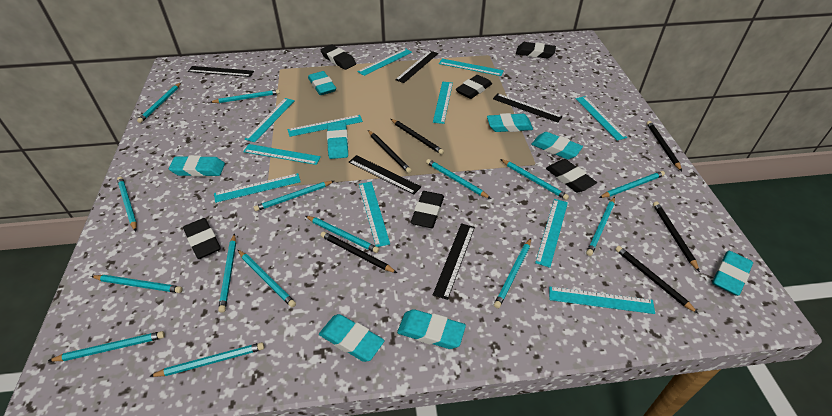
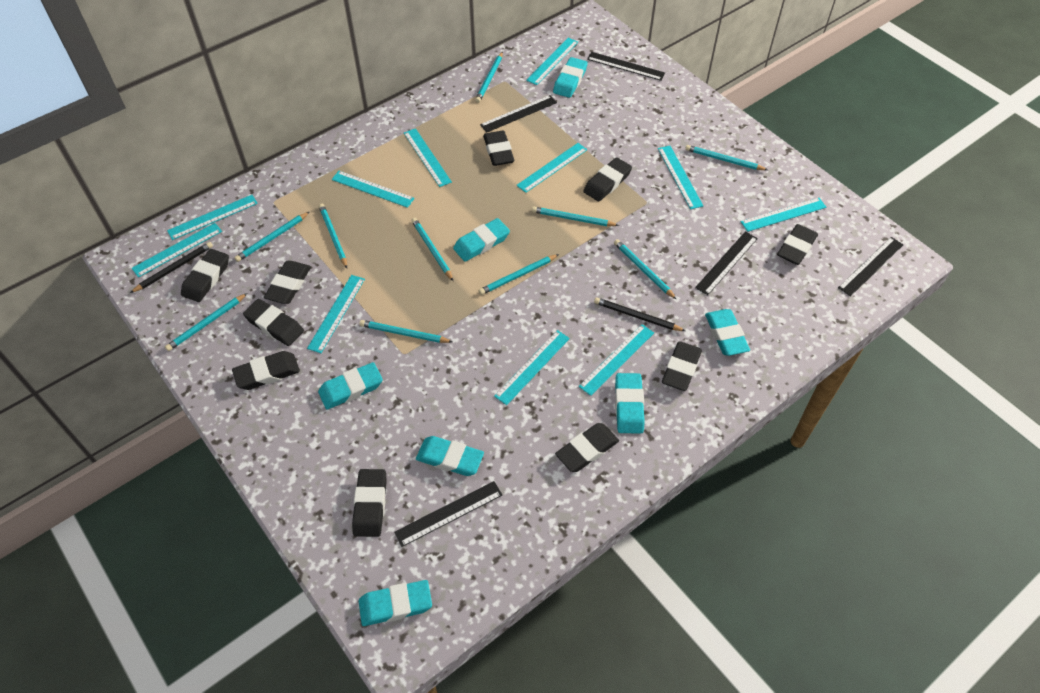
black eraser: 6 -> 10
black pencil: 6 -> 2
turquoise eraser: 8 -> 7
turquoise pencil: 15 -> 10

